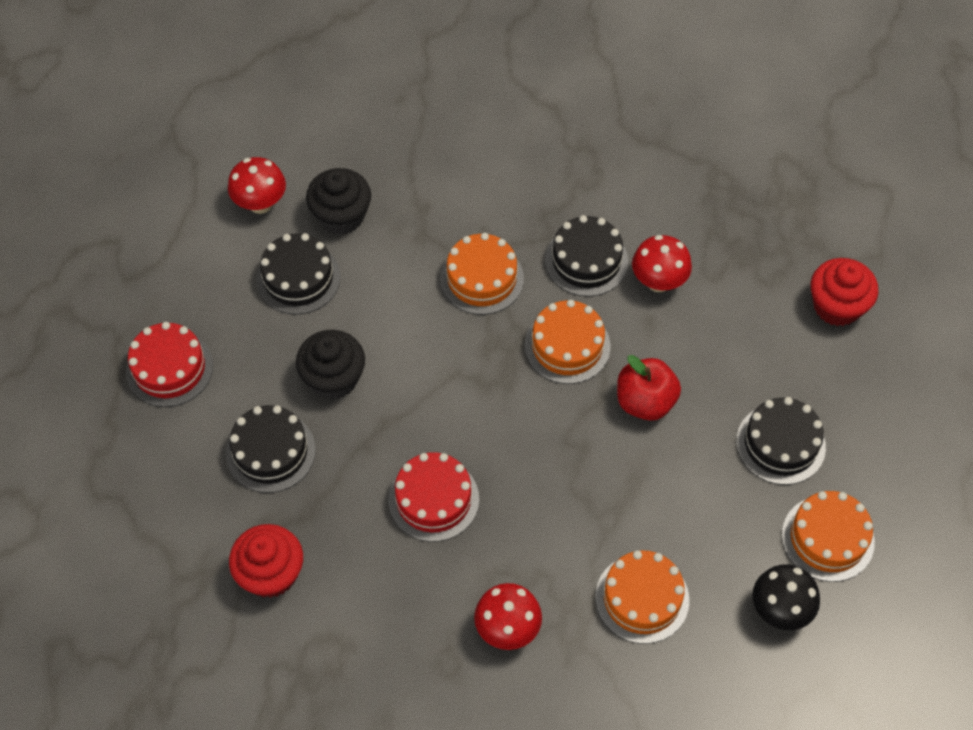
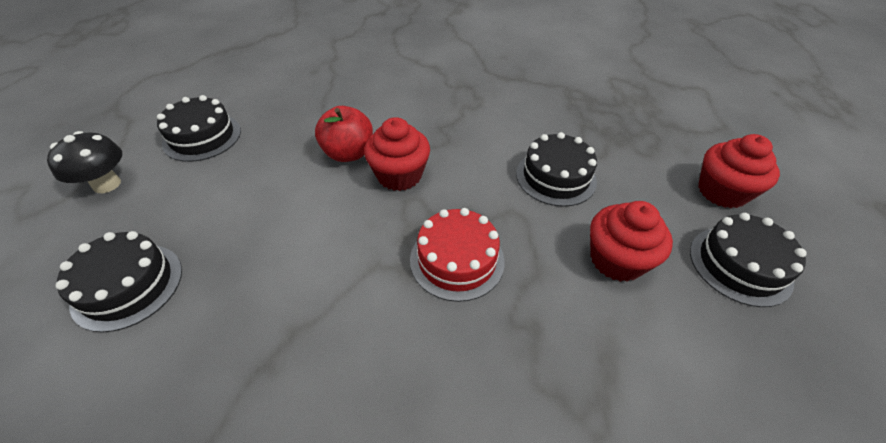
black cupcake: 2 -> 0
orange cake: 4 -> 0
red cake: 2 -> 1
red cupcake: 2 -> 3
red mushroom: 3 -> 0

